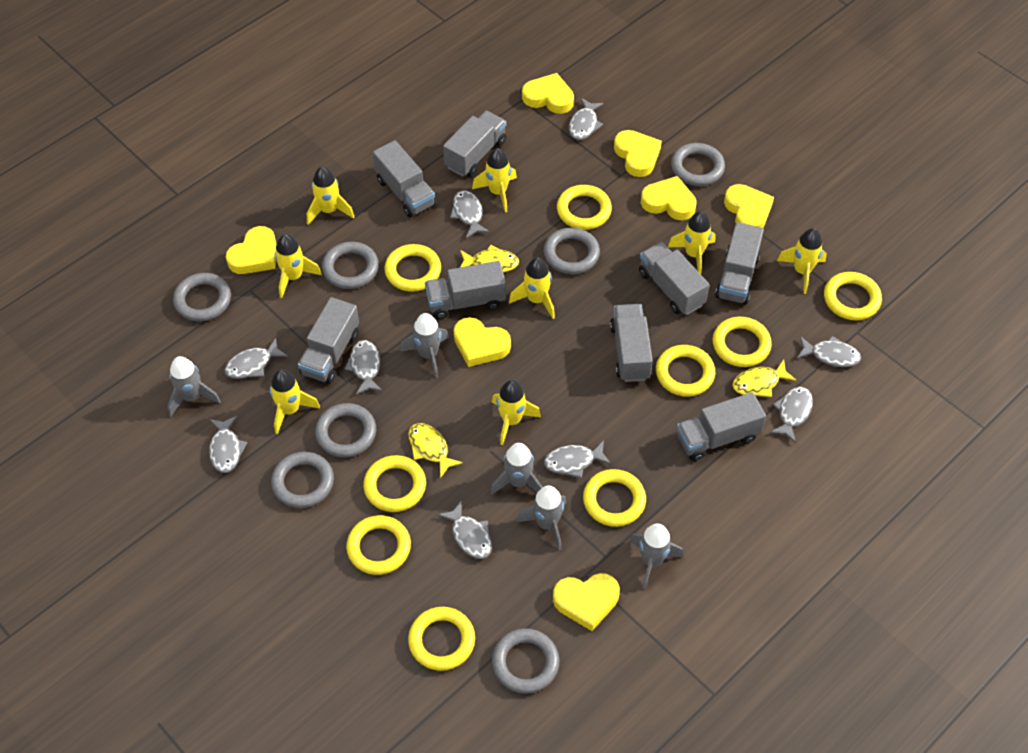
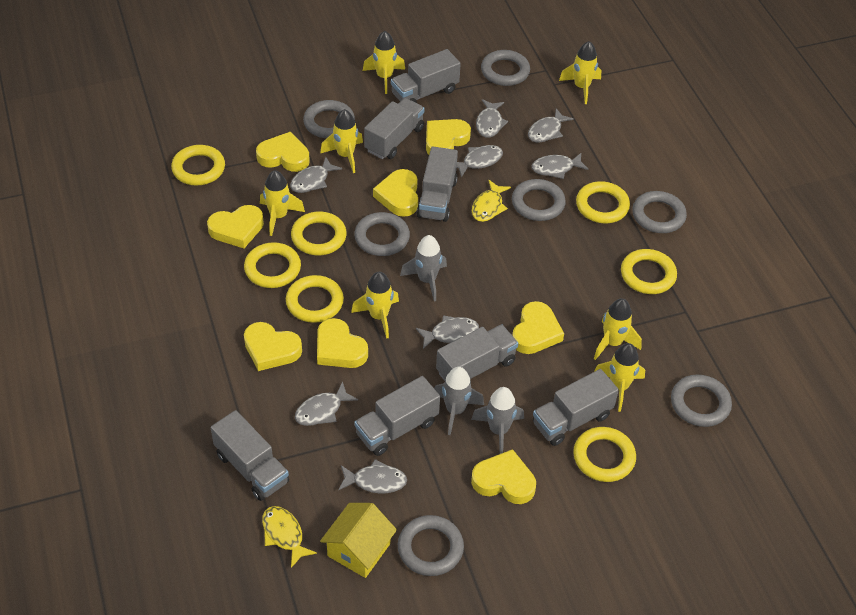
grey fish: 9 -> 8
grey rocket: 5 -> 3
grey truck: 8 -> 7
yellow fish: 3 -> 2
yellow heart: 7 -> 8
yellow house: 0 -> 1
yellow ring: 9 -> 7
yellow rocket: 8 -> 7

